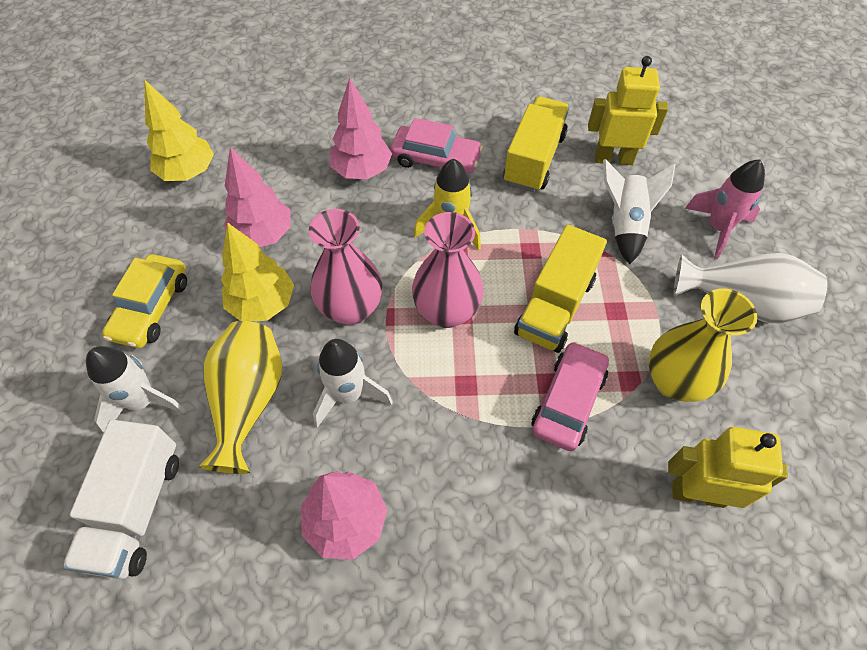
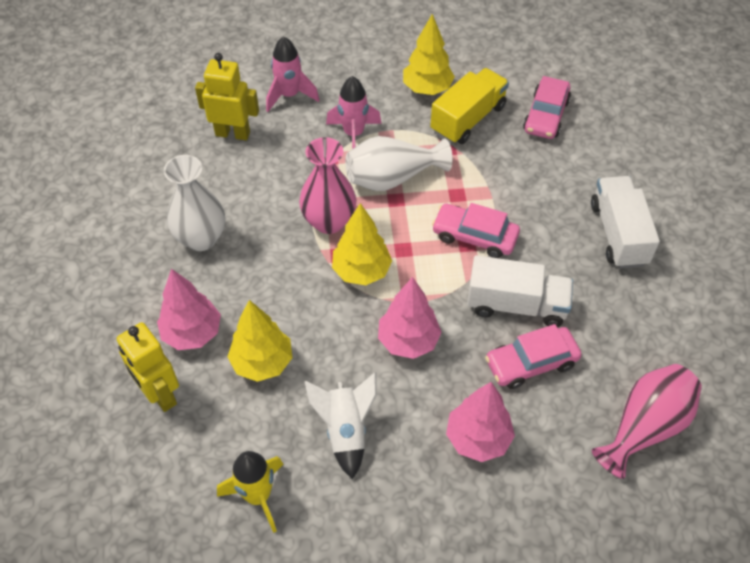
pink car: 2 -> 3
pink rocket: 1 -> 2
white rocket: 3 -> 1
white truck: 1 -> 2
white vase: 1 -> 2
yellow car: 1 -> 0
yellow tree: 2 -> 3
yellow truck: 2 -> 1
yellow vase: 2 -> 0

